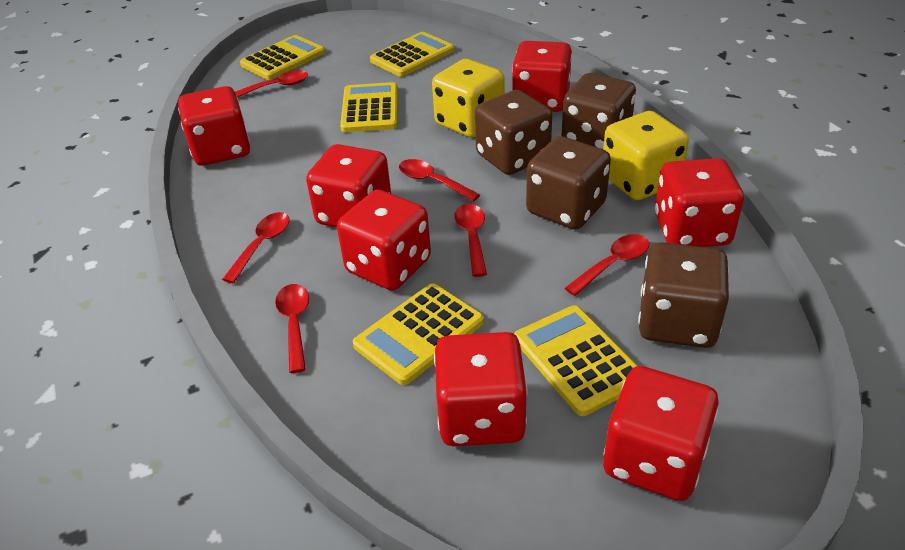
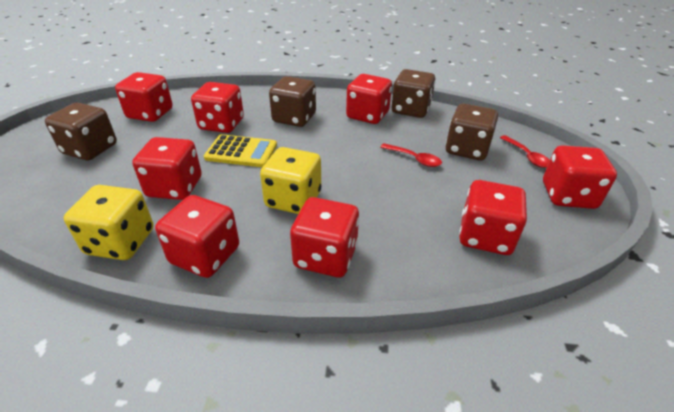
red dice: 7 -> 8
red spoon: 6 -> 2
yellow calculator: 5 -> 1

